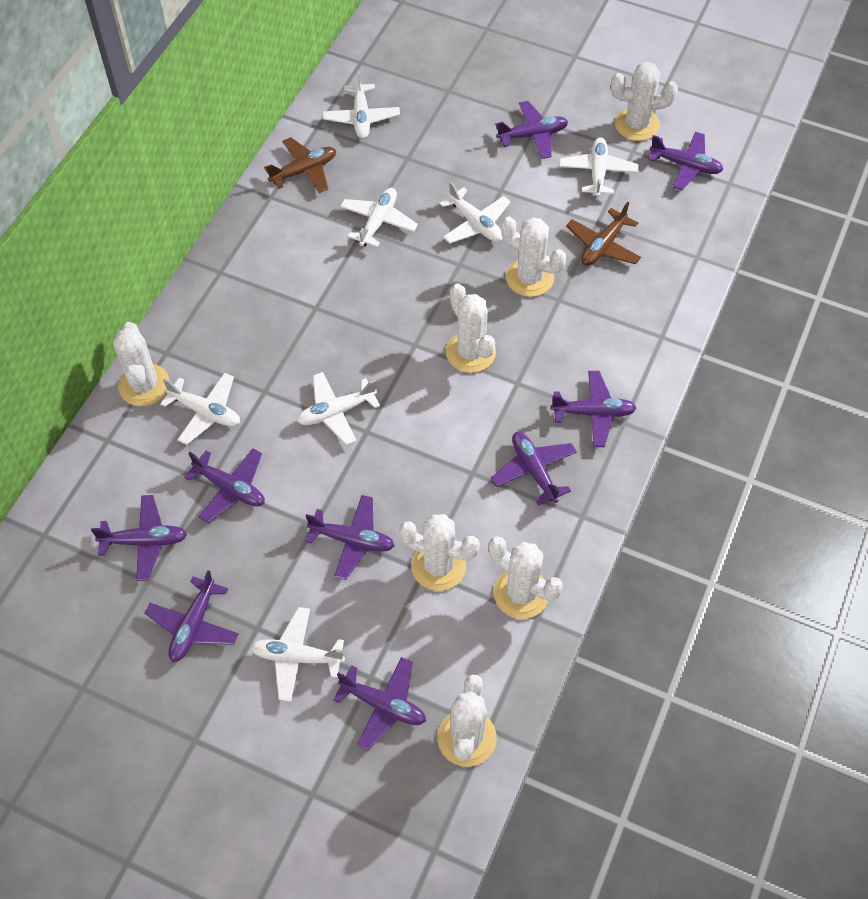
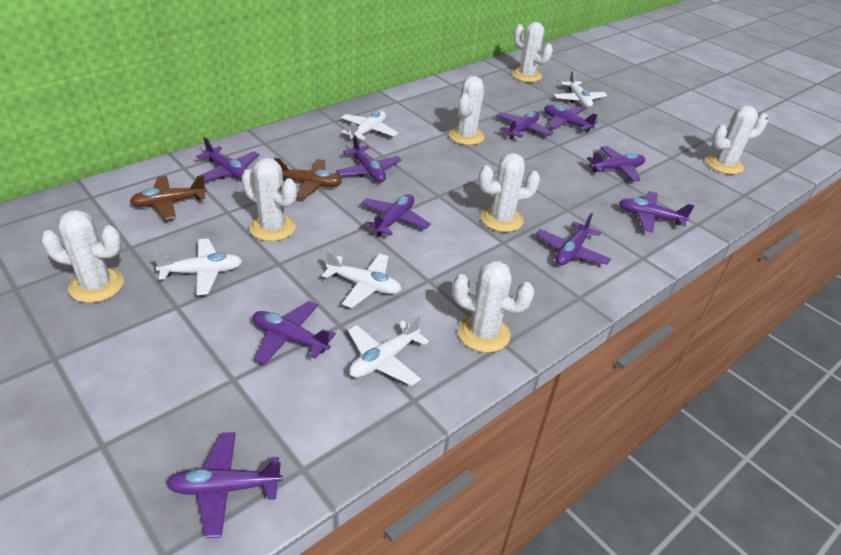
purple plane: 9 -> 10
white plane: 7 -> 5

